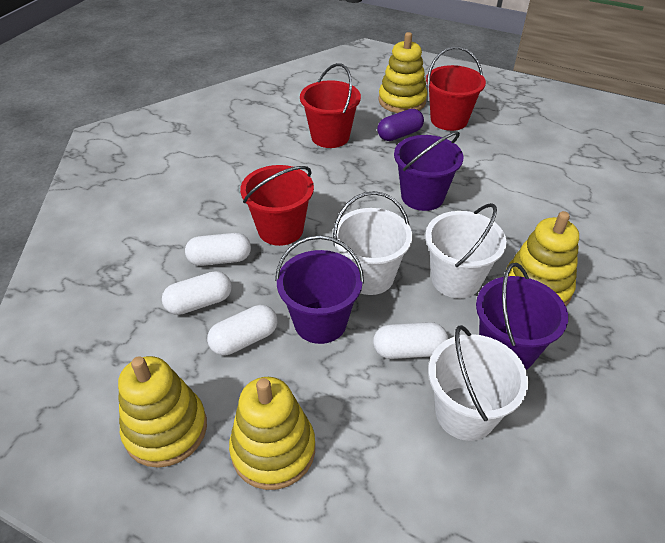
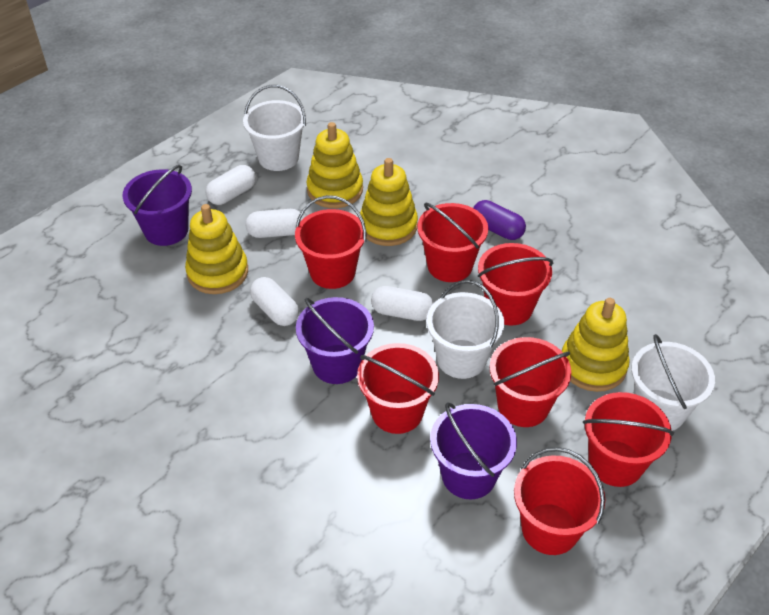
red bucket: 3 -> 7

